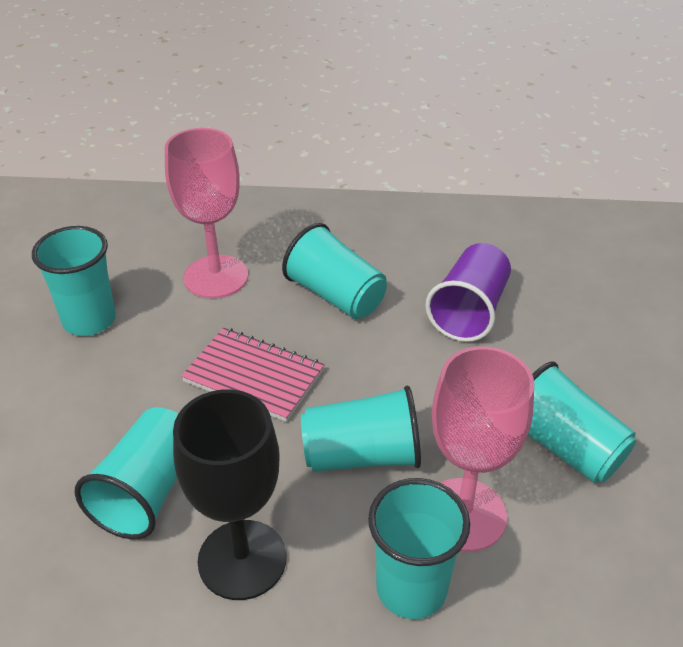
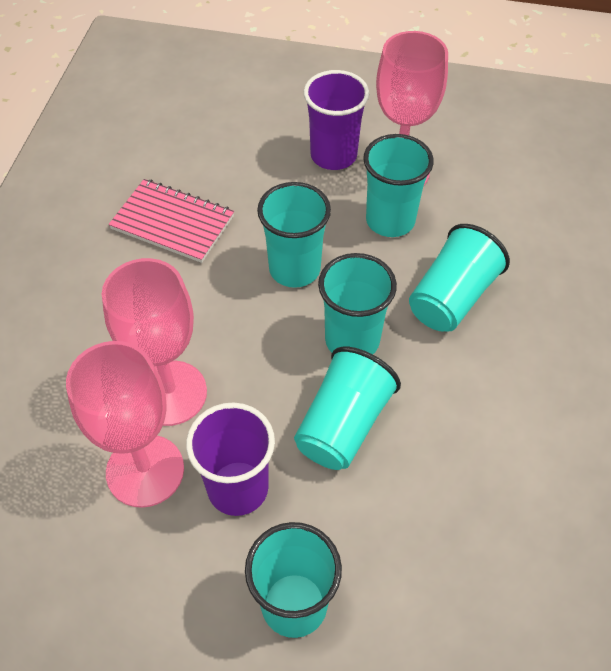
black goblet: 1 -> 0
pink goblet: 2 -> 3
purple cup: 1 -> 2

